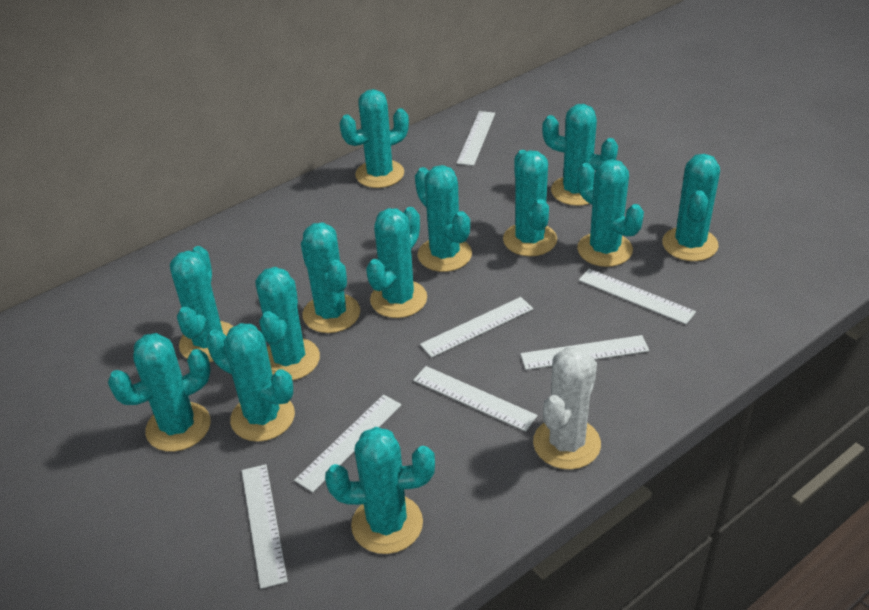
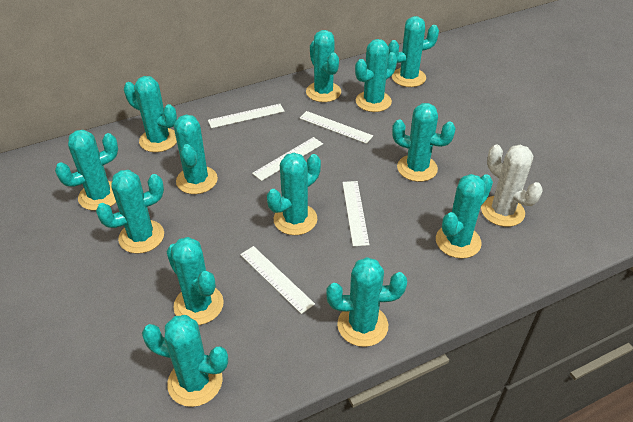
white ruler: 7 -> 5

